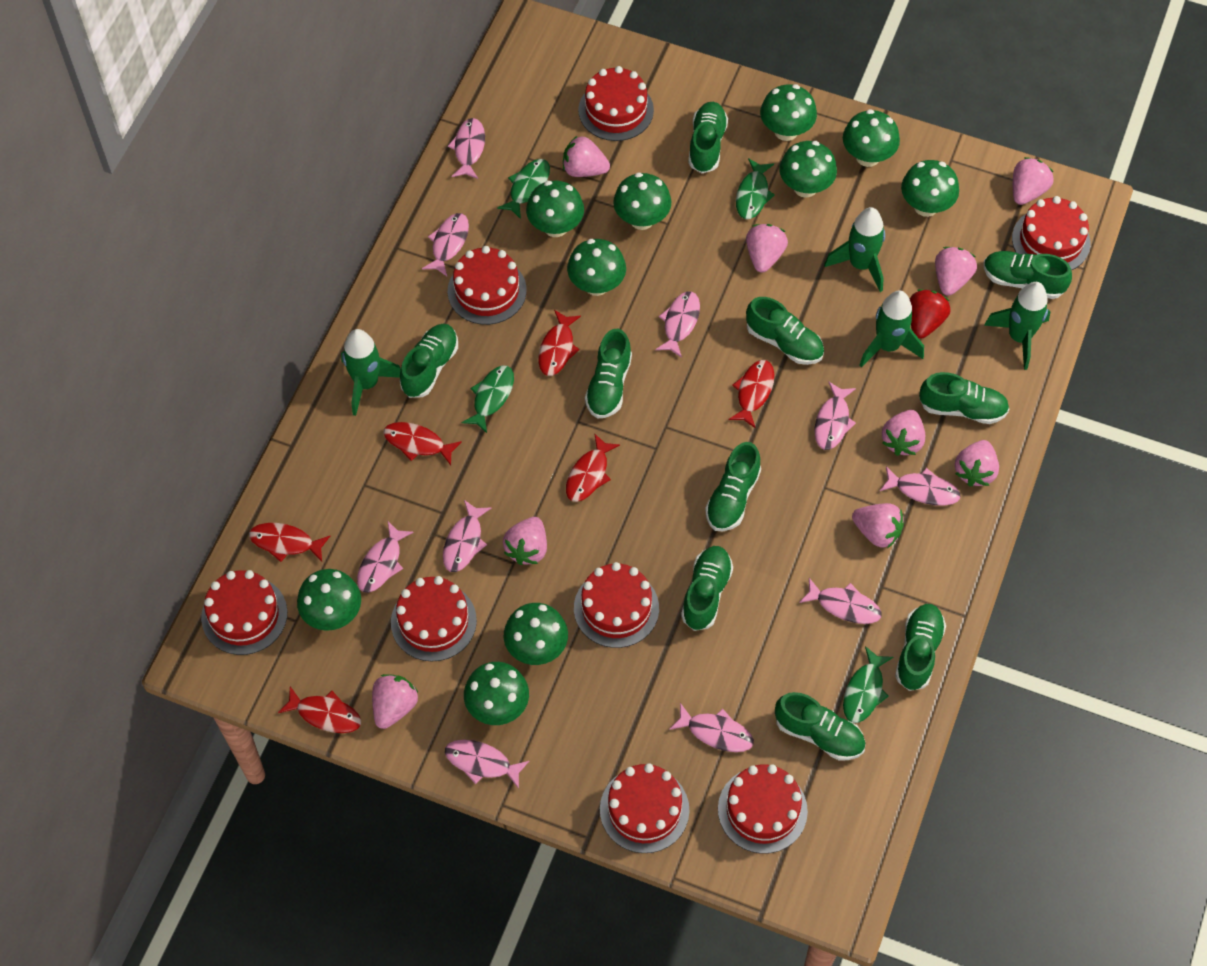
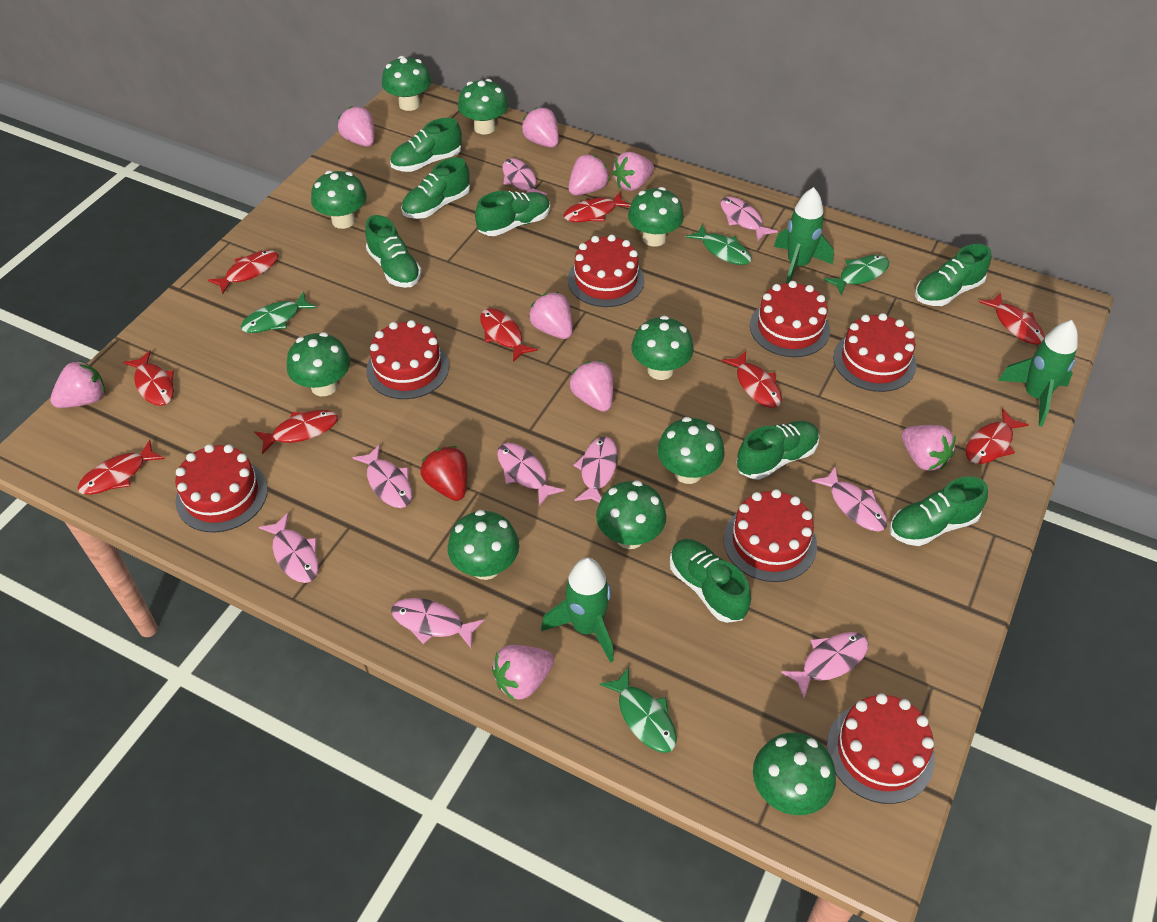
green rocket: 4 -> 3
green shoe: 10 -> 8
pink fish: 10 -> 9
red cake: 8 -> 7
red fish: 6 -> 9

